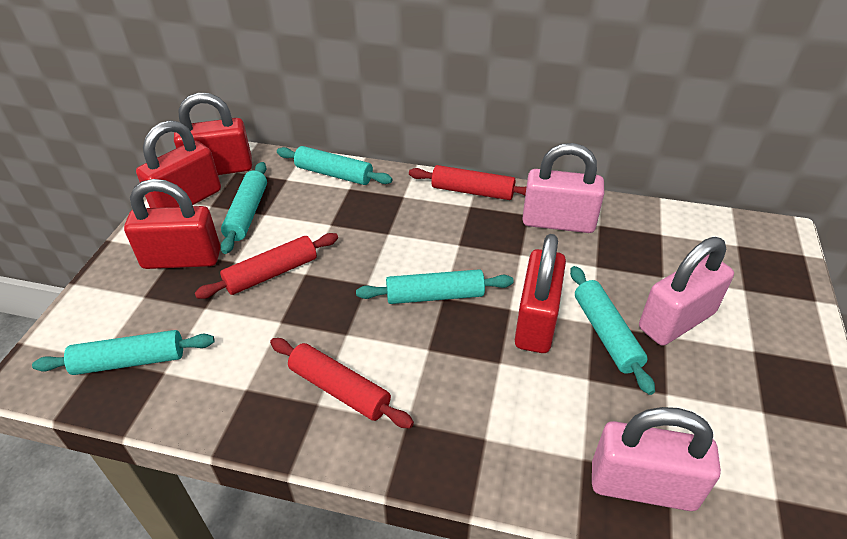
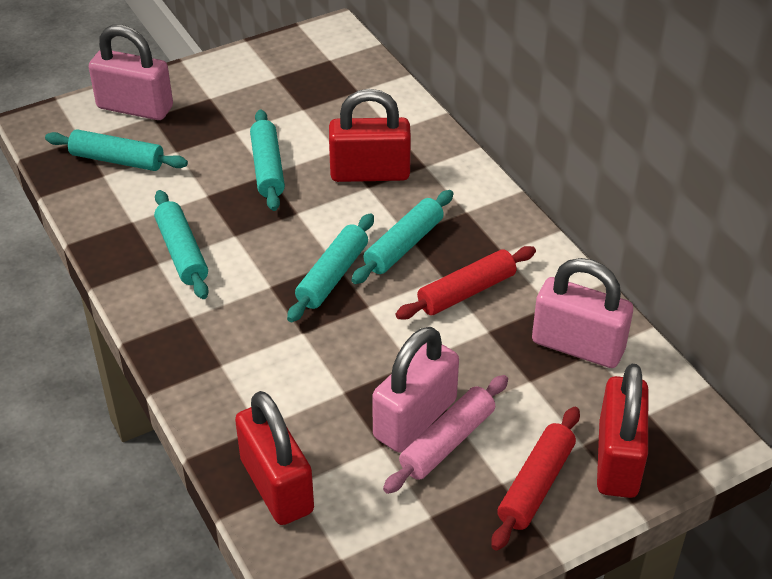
pink rolling pin: 0 -> 1
red padlock: 4 -> 3
red rolling pin: 3 -> 2

